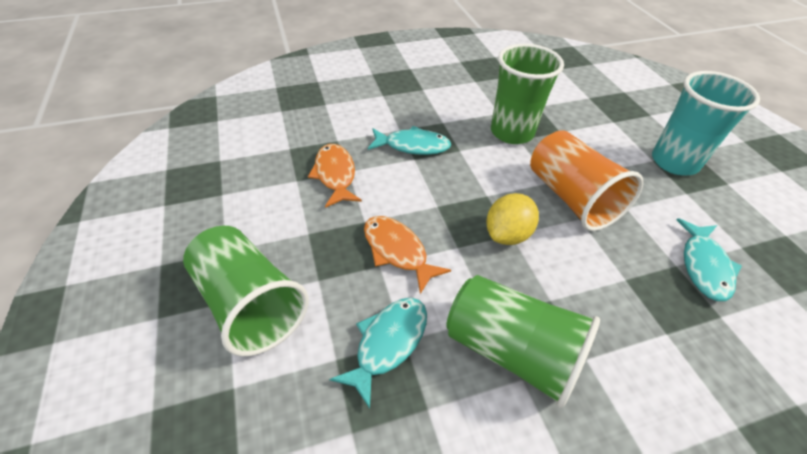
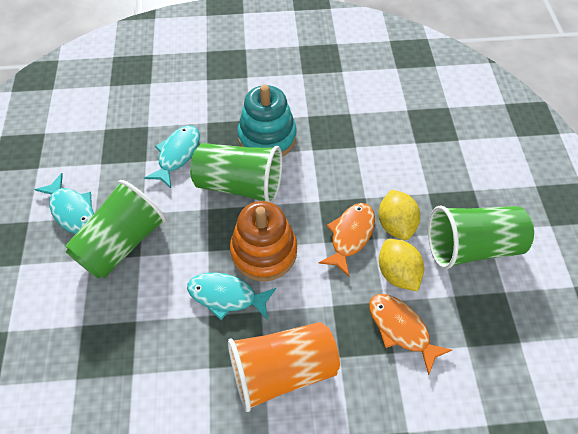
orange stacking toy: 0 -> 1
turquoise cup: 1 -> 0
turquoise stacking toy: 0 -> 1
yellow lemon: 1 -> 2

